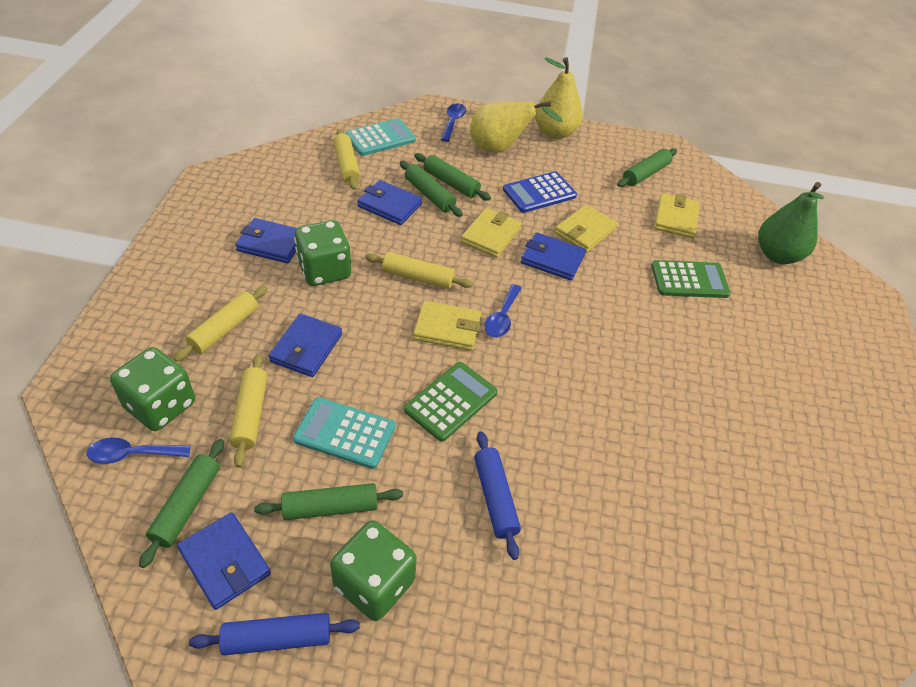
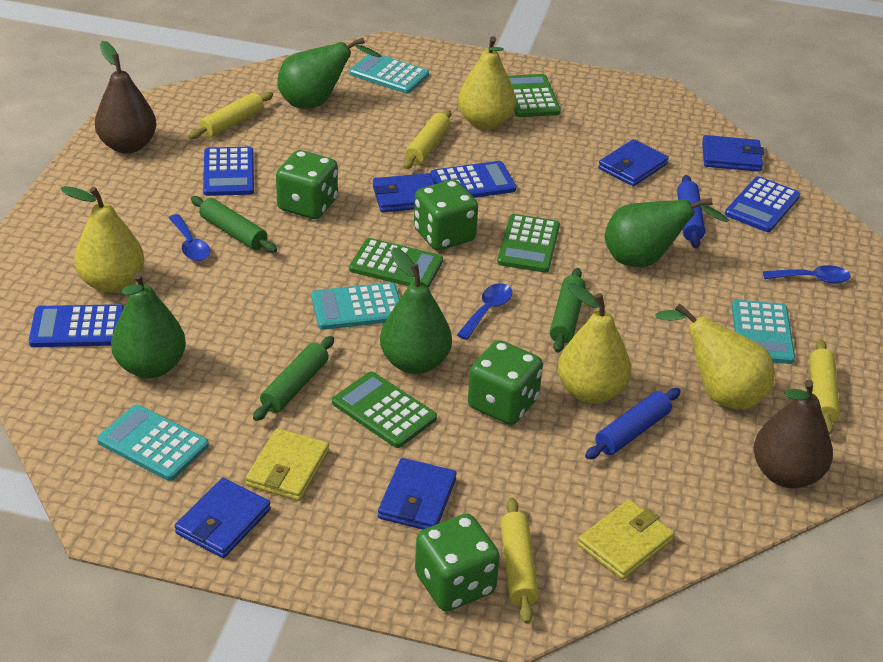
blue calculator: 1 -> 4
brown pear: 0 -> 2
green calculator: 2 -> 4
green dice: 3 -> 4
green pear: 1 -> 4
green rolling pin: 5 -> 3
turquoise calculator: 2 -> 4
yellow pear: 2 -> 4
yellow wallet: 4 -> 2

